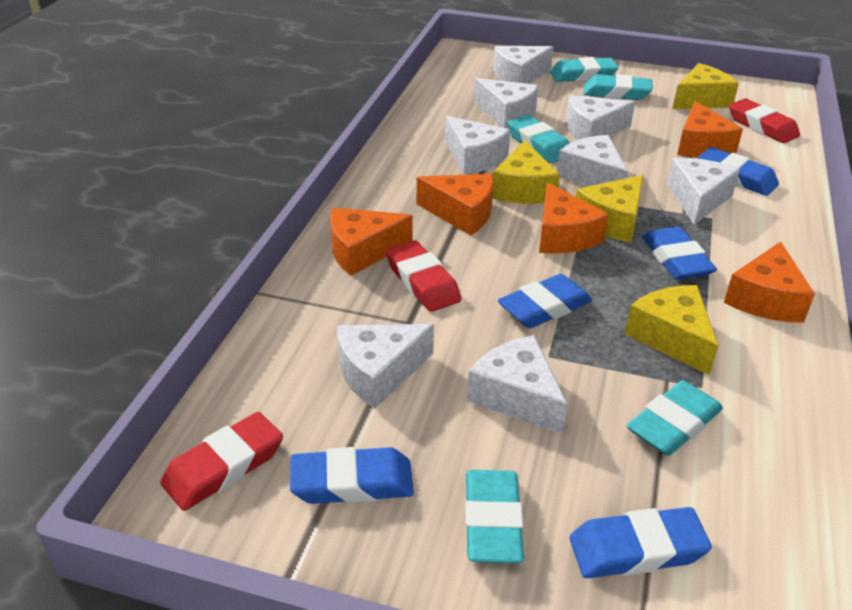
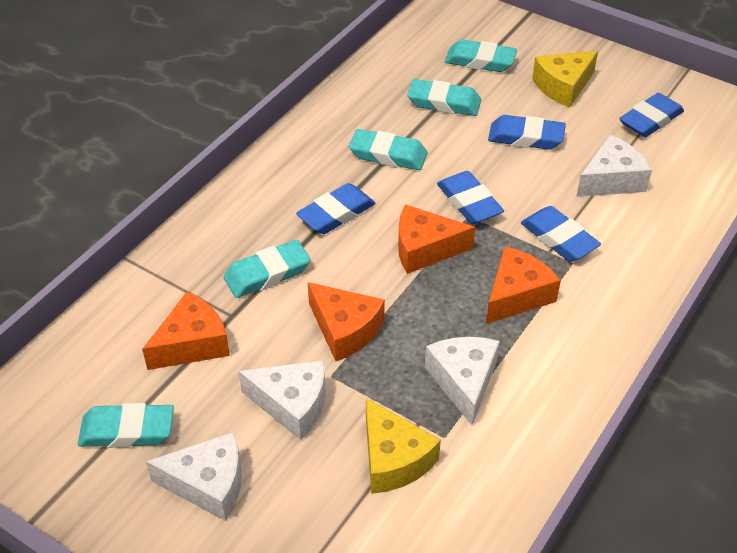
orange cheese: 5 -> 4
red eraser: 3 -> 0
white cheese: 8 -> 4
yellow cheese: 4 -> 2

